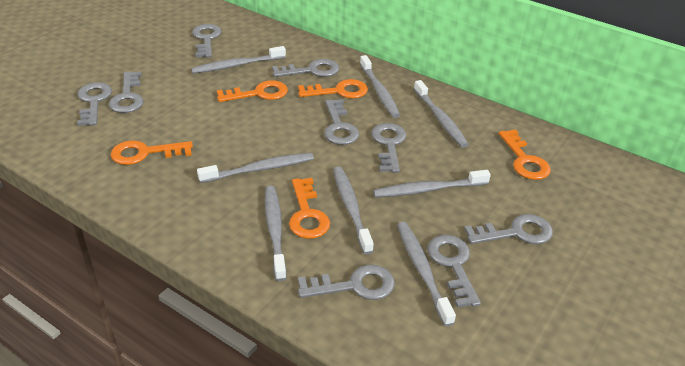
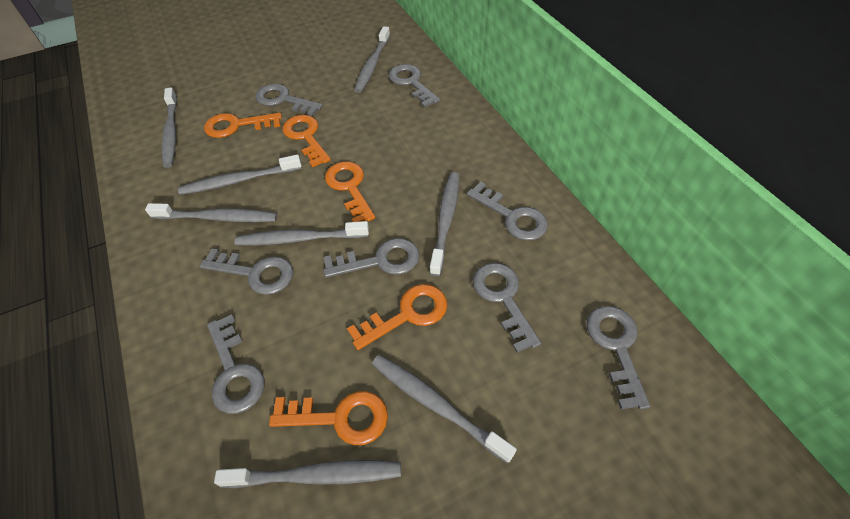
grey key: 9 -> 8

